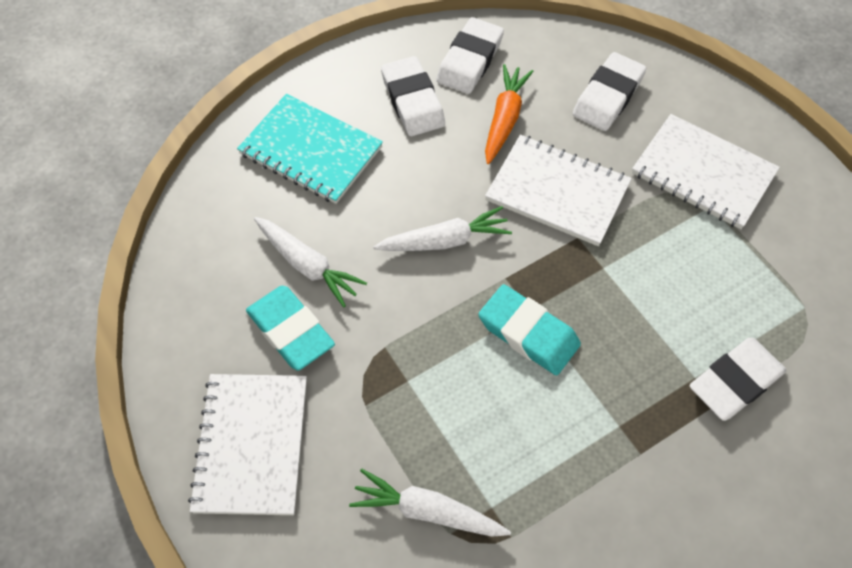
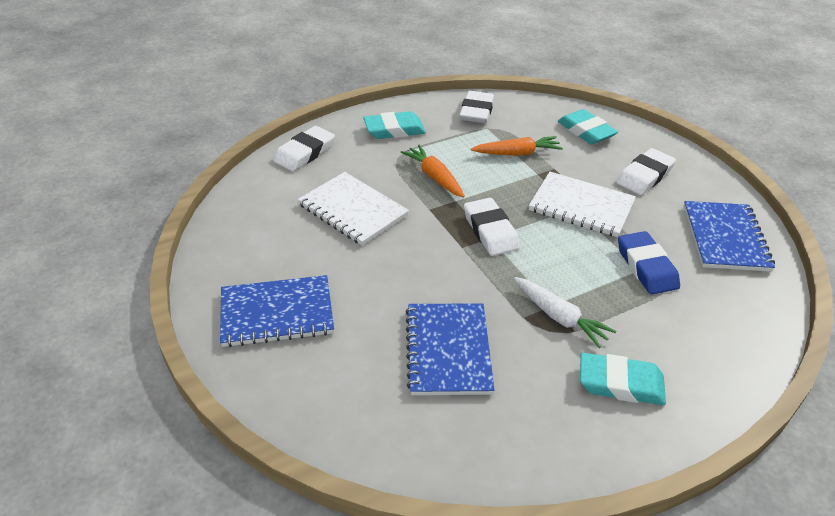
blue eraser: 0 -> 1
blue notebook: 0 -> 3
orange carrot: 1 -> 2
turquoise eraser: 2 -> 3
turquoise notebook: 1 -> 0
white carrot: 3 -> 1
white notebook: 3 -> 2

